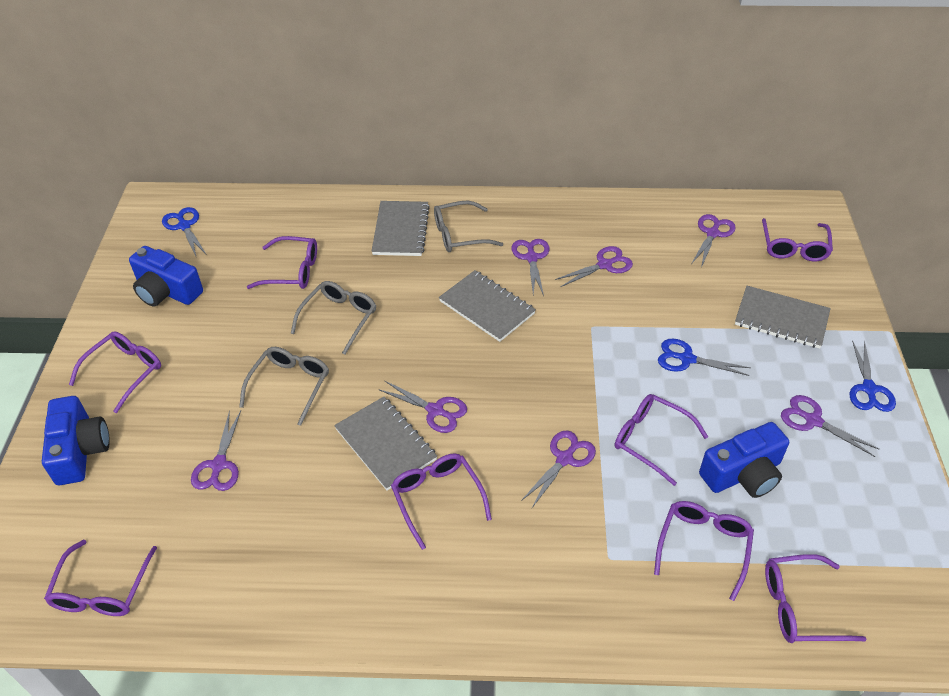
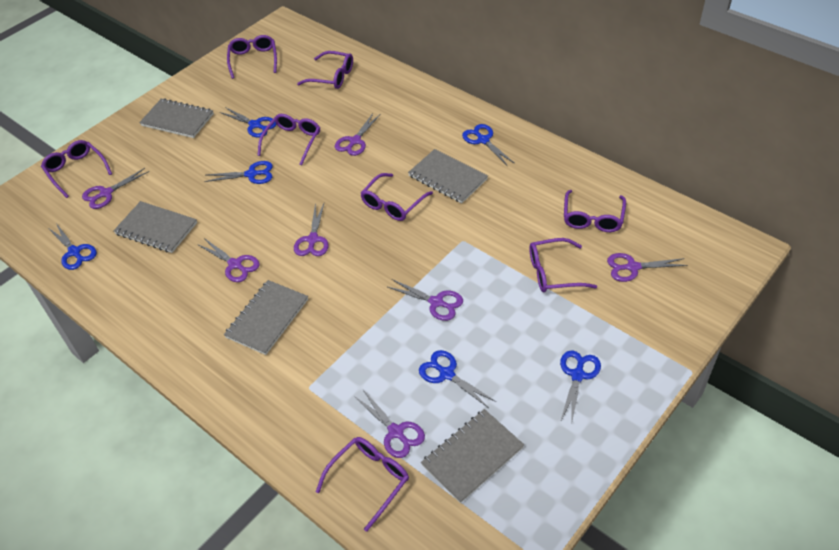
blue camera: 3 -> 0
blue scissors: 3 -> 6
grey glasses: 3 -> 0
grey notebook: 4 -> 5

